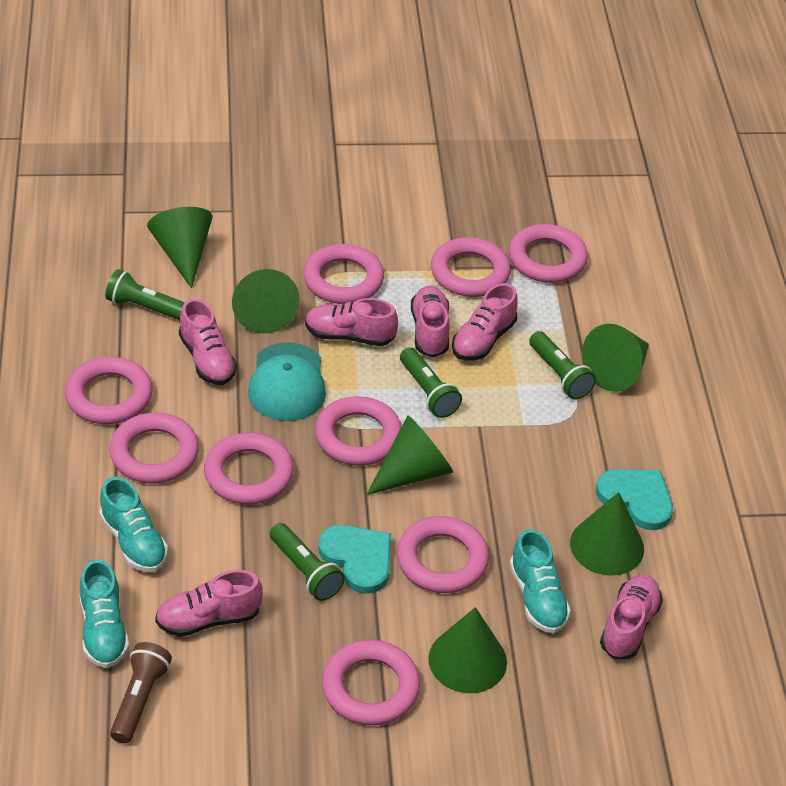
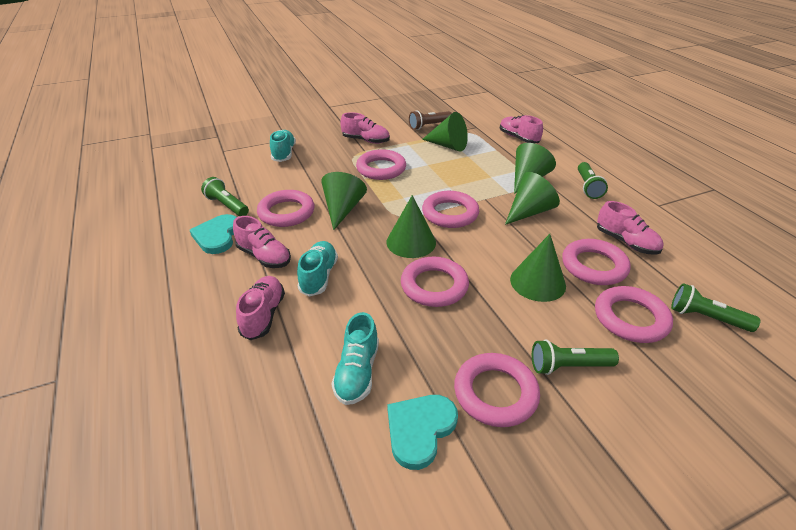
pink ring: 9 -> 7
pink shoe: 6 -> 5
turquoise cap: 1 -> 0

